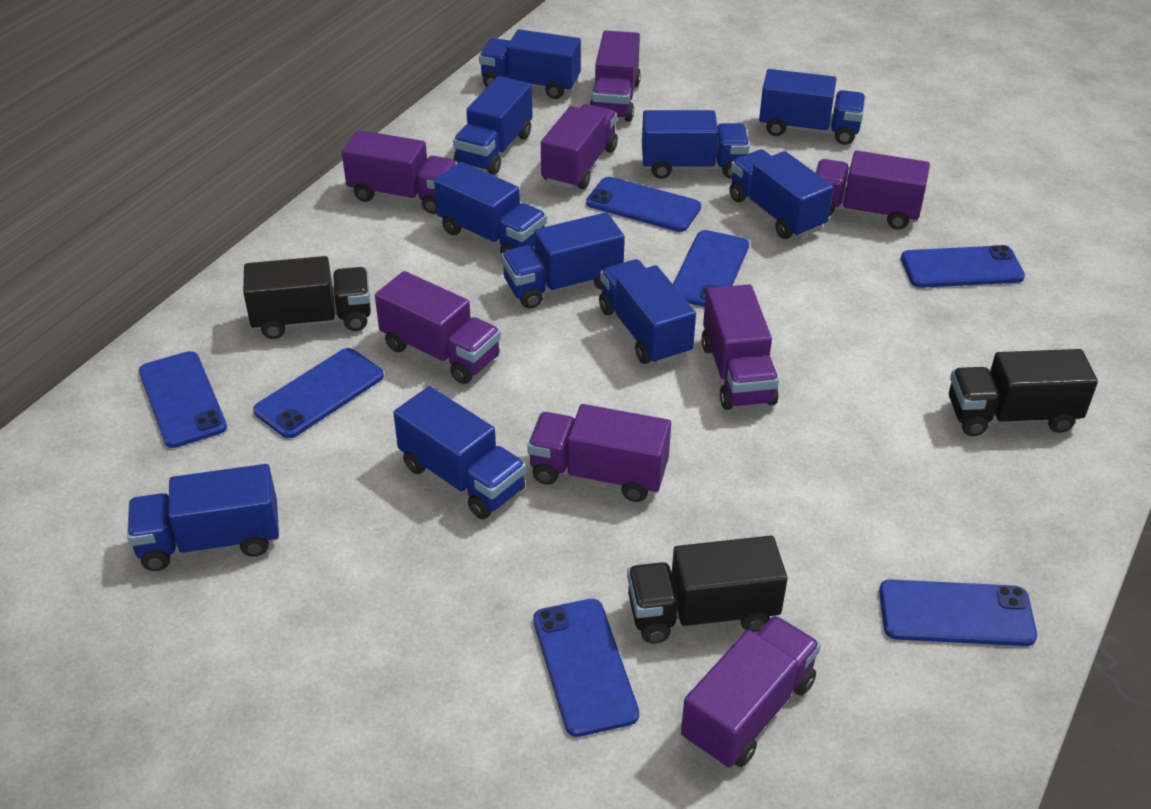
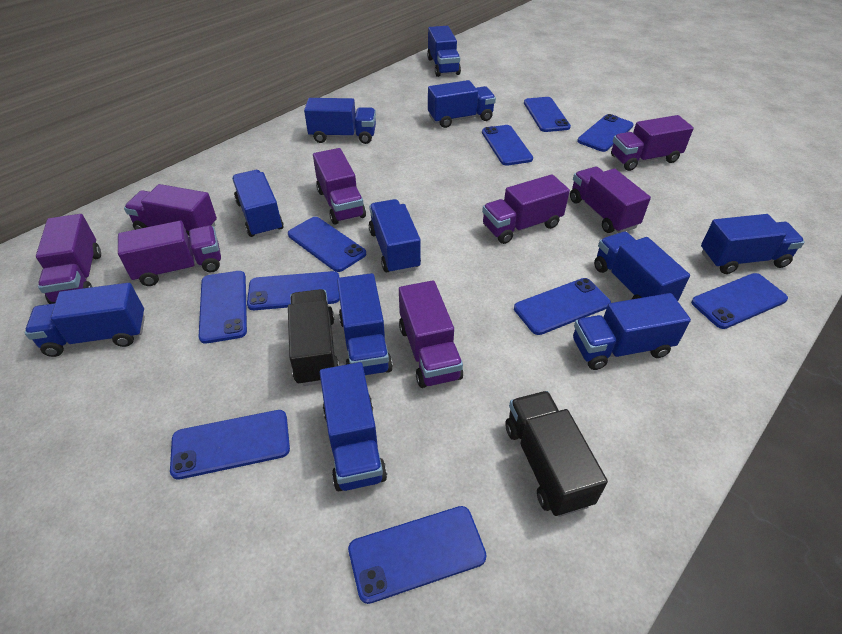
black truck: 3 -> 2
blue phone: 7 -> 10
blue truck: 10 -> 11

